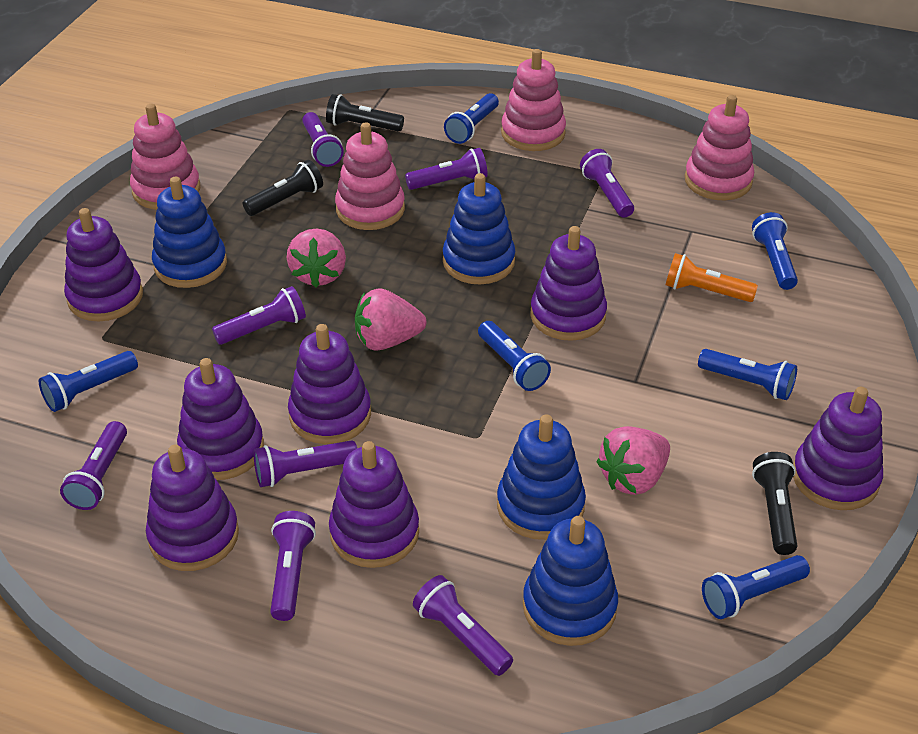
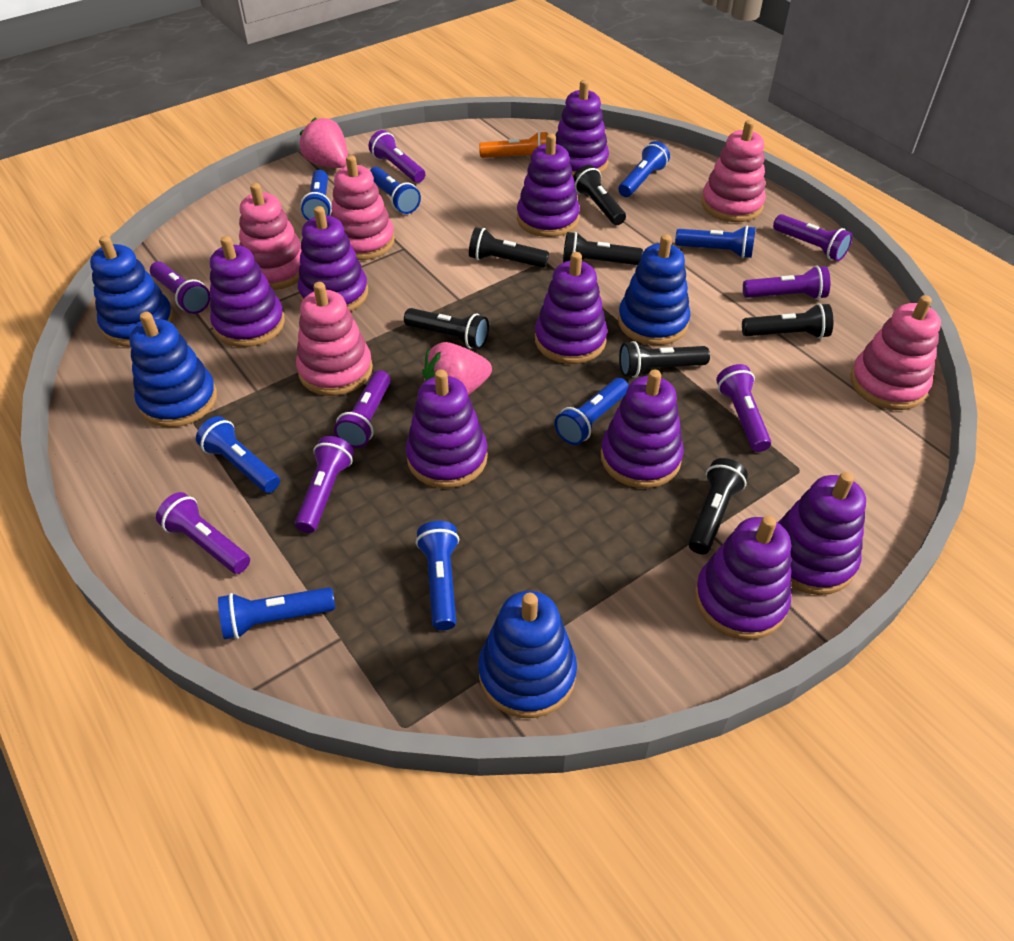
black flashlight: 3 -> 7
blue flashlight: 6 -> 8
pink stacking toy: 4 -> 5
pink strawberry: 3 -> 2
purple stacking toy: 7 -> 9

